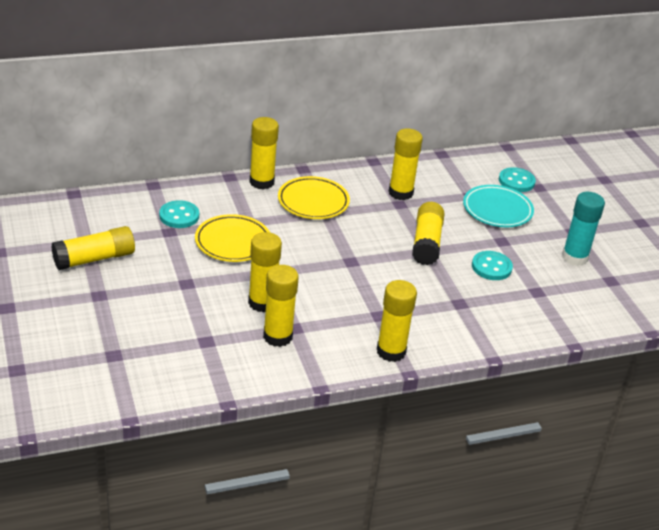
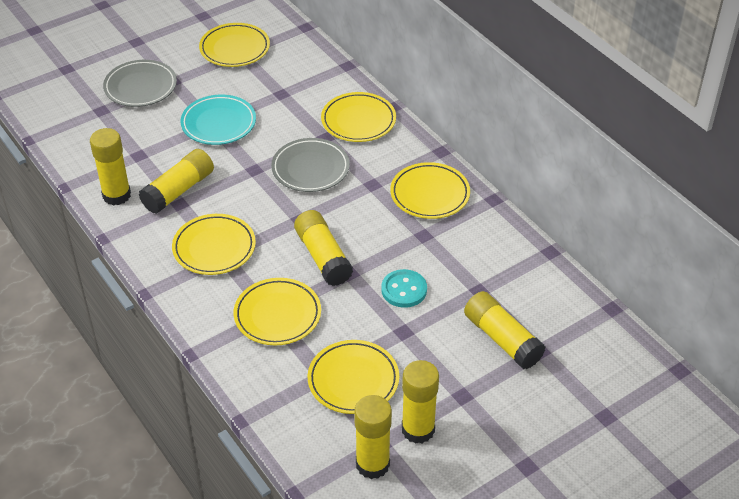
grey plate: 0 -> 2
turquoise button: 3 -> 1
turquoise glue stick: 1 -> 0
yellow glue stick: 7 -> 6
yellow plate: 2 -> 6

